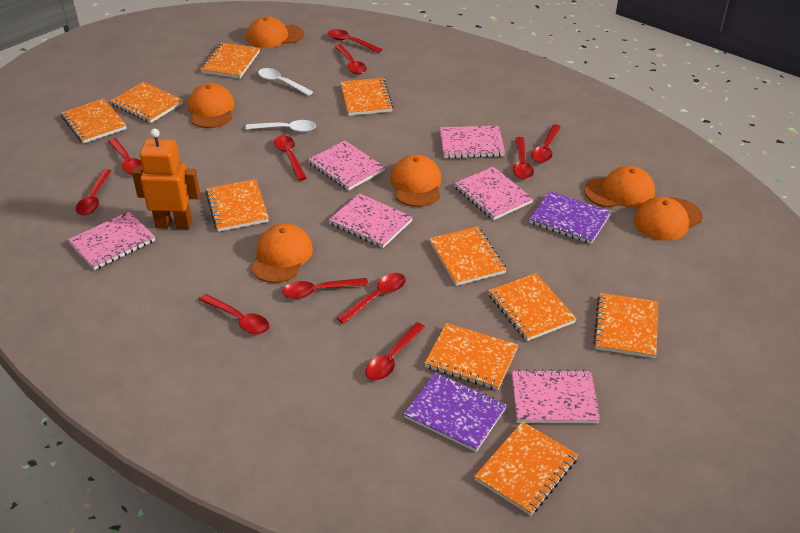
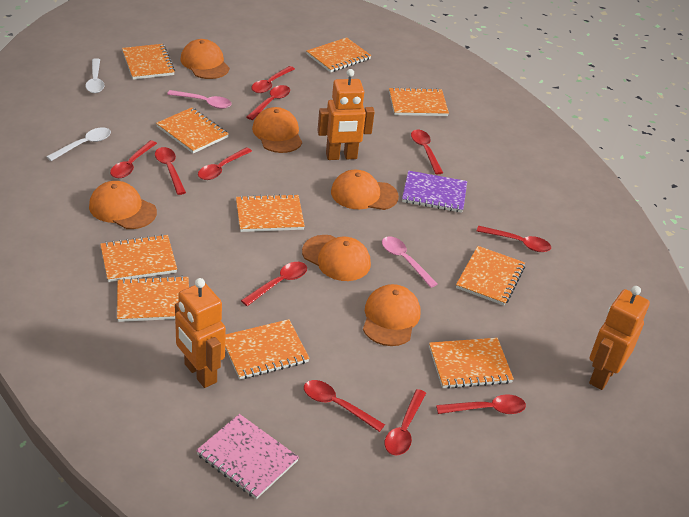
orange robot: 1 -> 3
pink notebook: 6 -> 1
pink spoon: 0 -> 2
purple notebook: 2 -> 1

